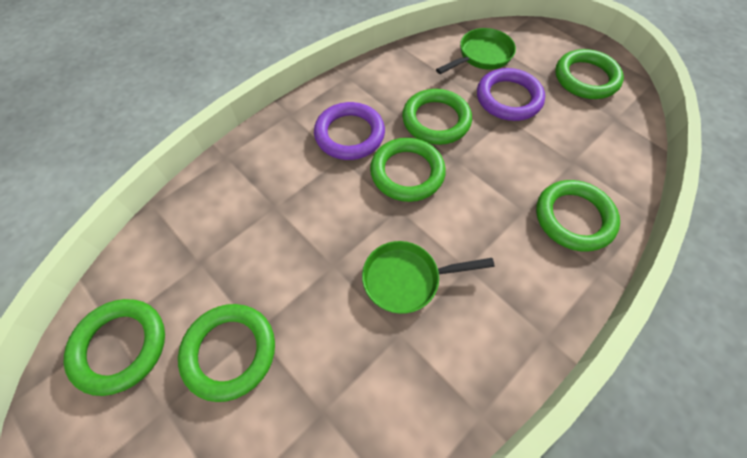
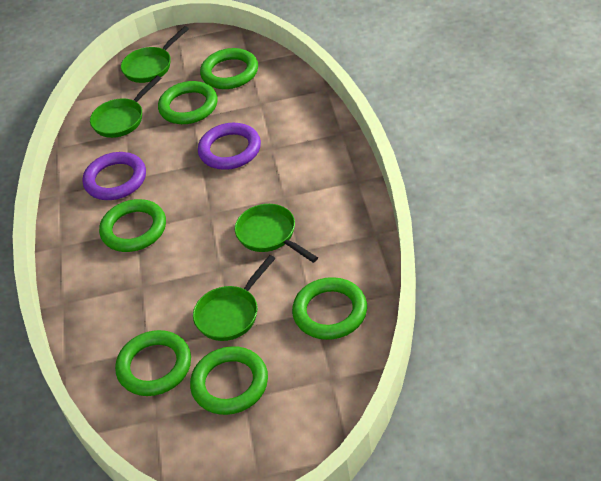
green pan: 2 -> 4

